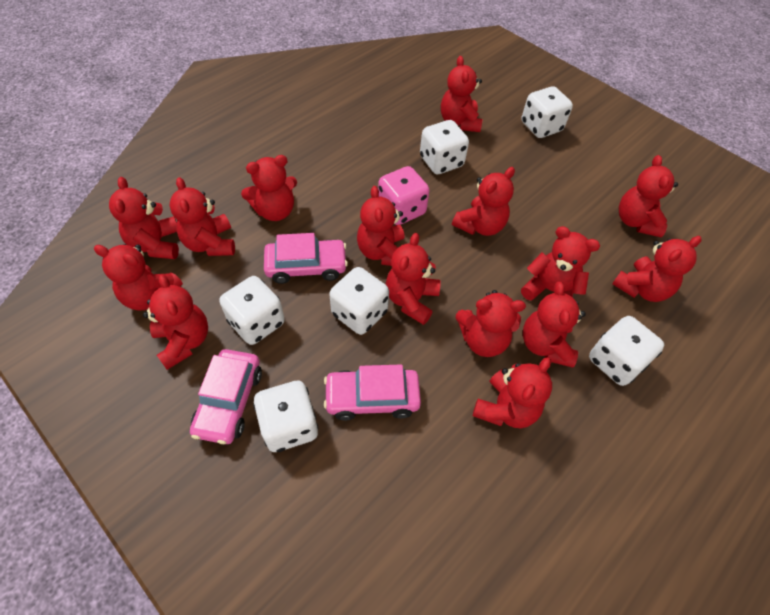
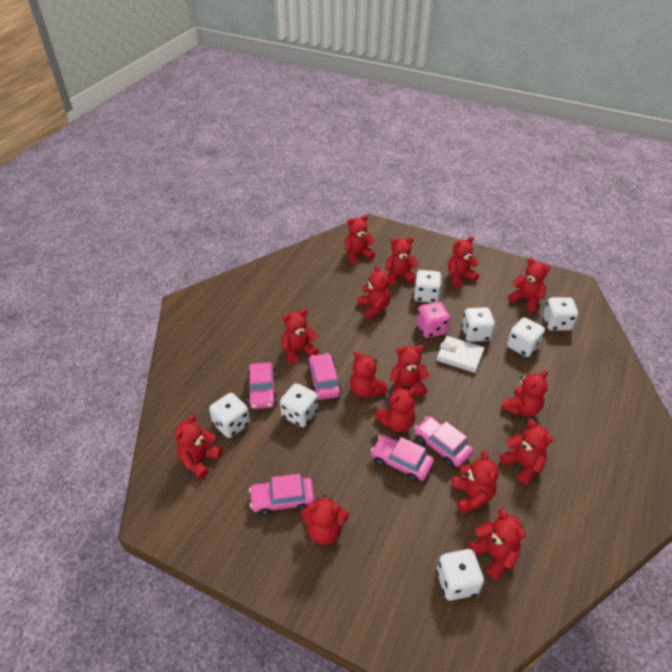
pink car: 3 -> 5
white dice: 6 -> 7
white wallet: 0 -> 1

